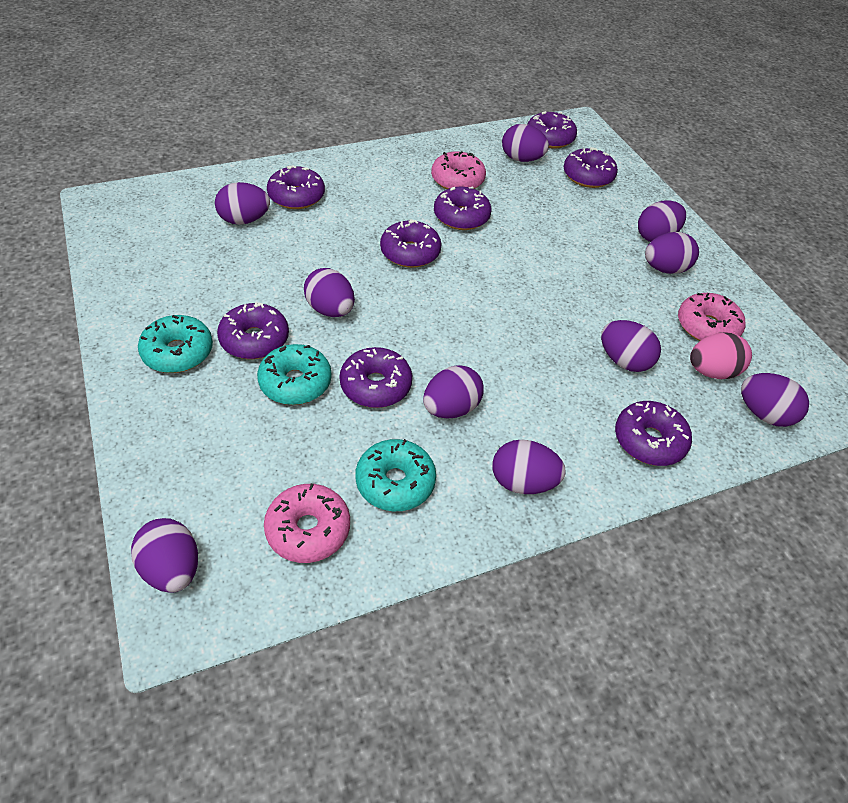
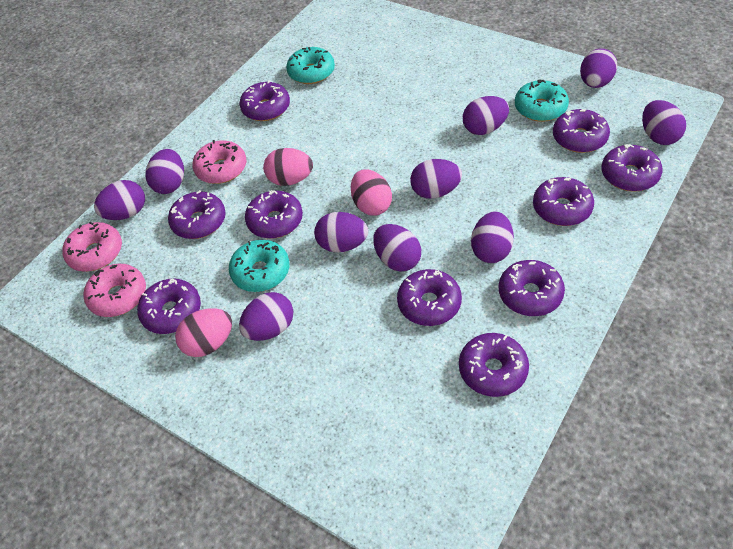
pink egg: 1 -> 3
purple donut: 8 -> 10

